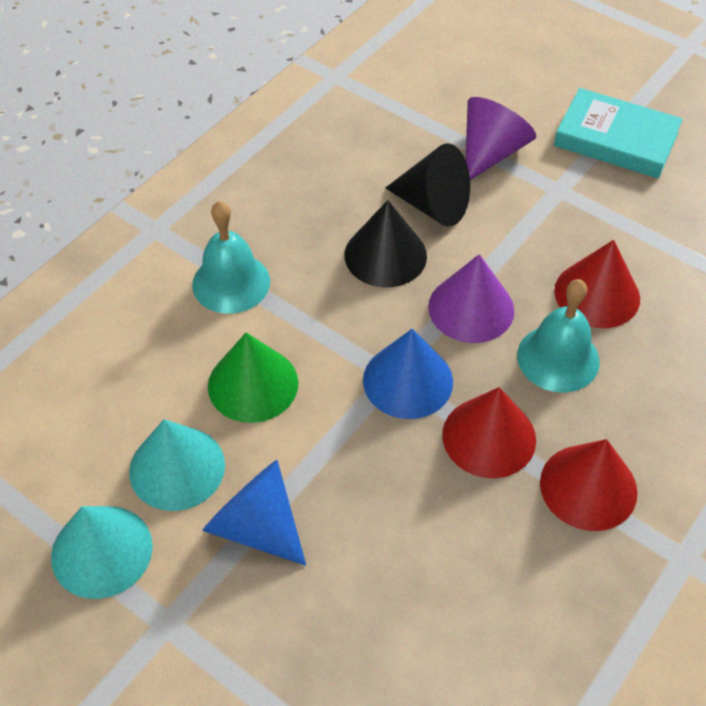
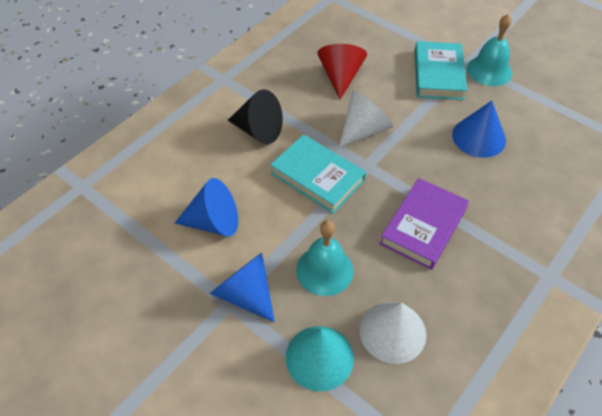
black cone: 2 -> 1
blue cone: 2 -> 3
green cone: 1 -> 0
purple book: 0 -> 1
purple cone: 2 -> 0
red cone: 3 -> 1
turquoise book: 1 -> 2
turquoise cone: 2 -> 1
white cone: 0 -> 2

